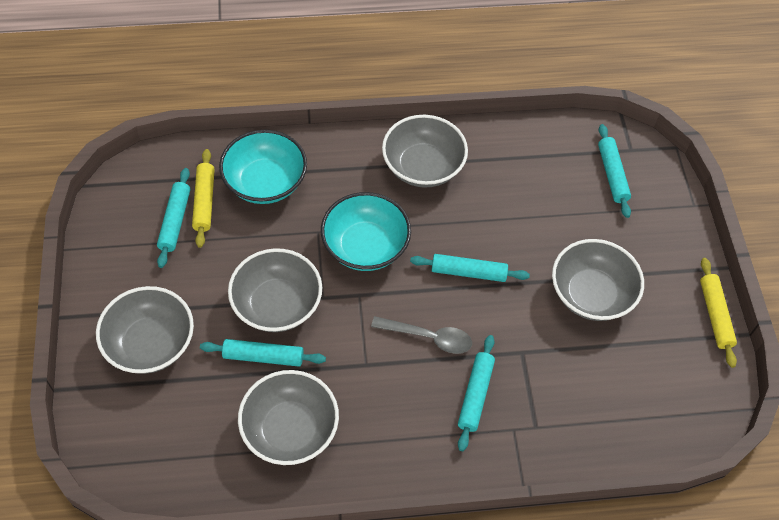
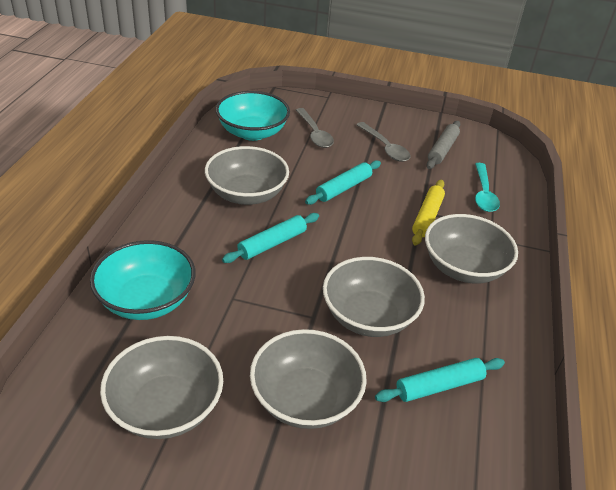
grey rolling pin: 0 -> 1
grey spoon: 1 -> 2
turquoise rolling pin: 5 -> 3
turquoise spoon: 0 -> 1
yellow rolling pin: 2 -> 1

